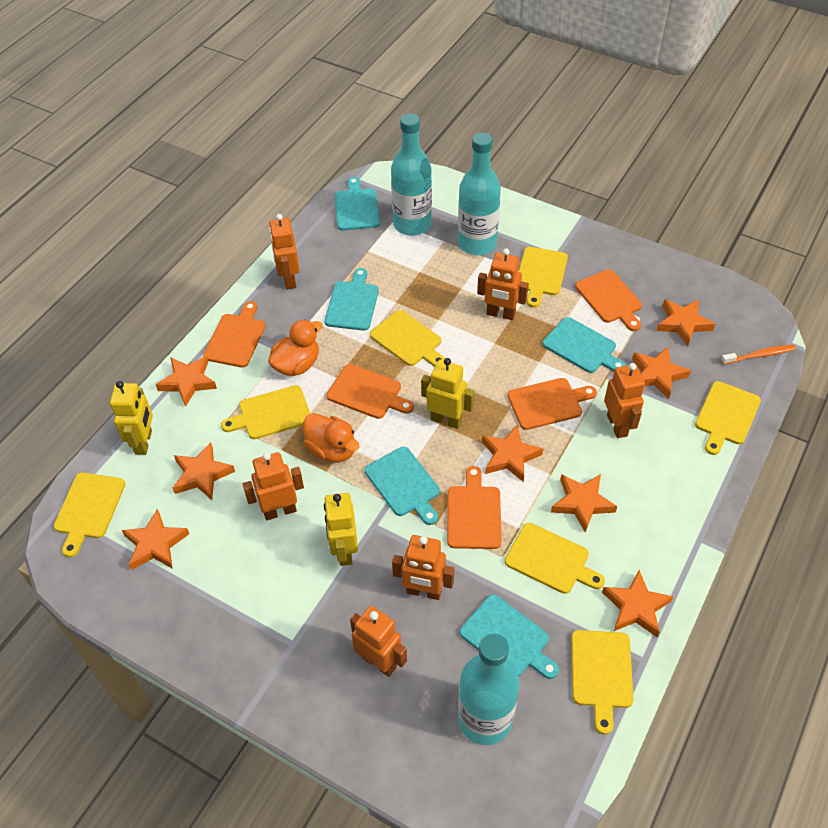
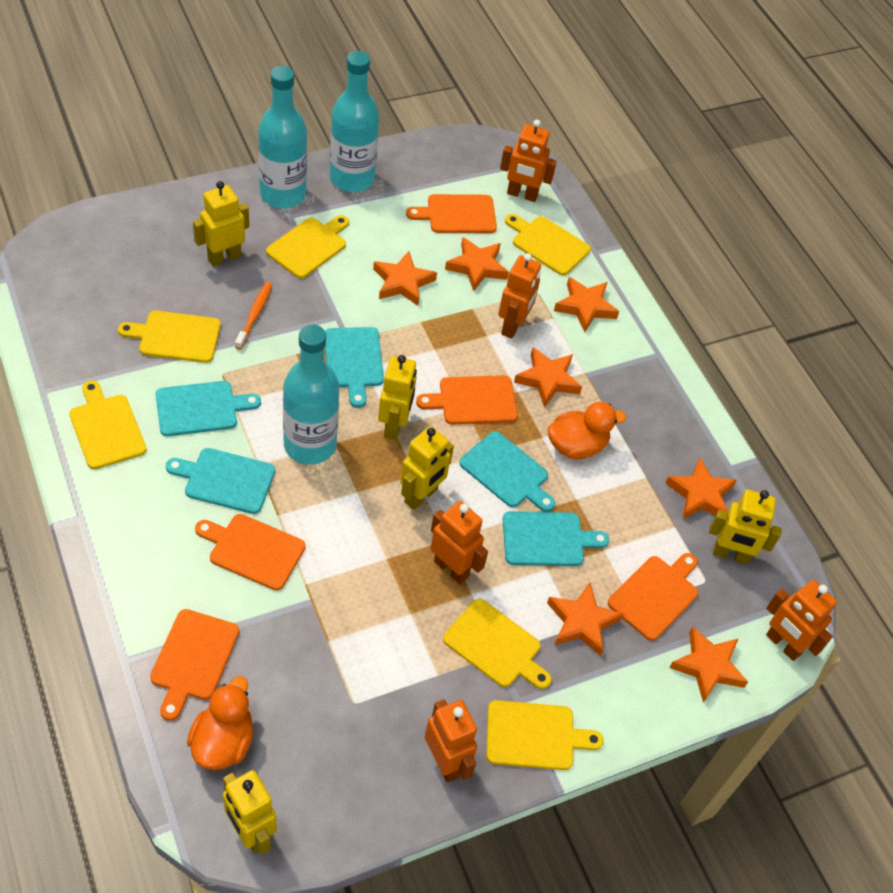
orange robot: 6 -> 5
orange star: 8 -> 7
yellow cutting board: 7 -> 6
yellow robot: 3 -> 5

